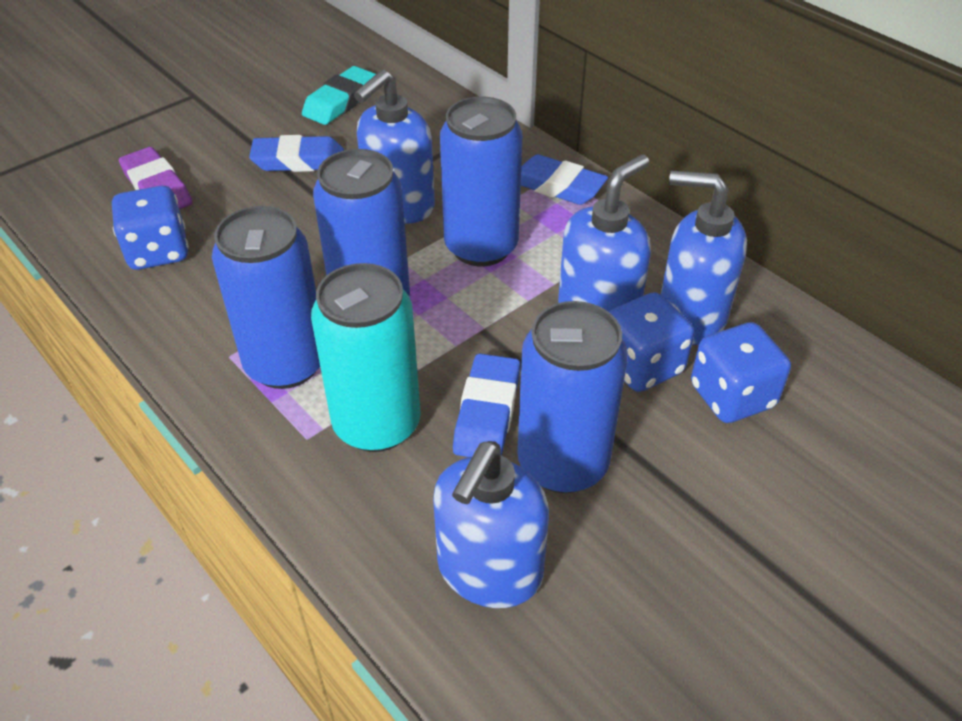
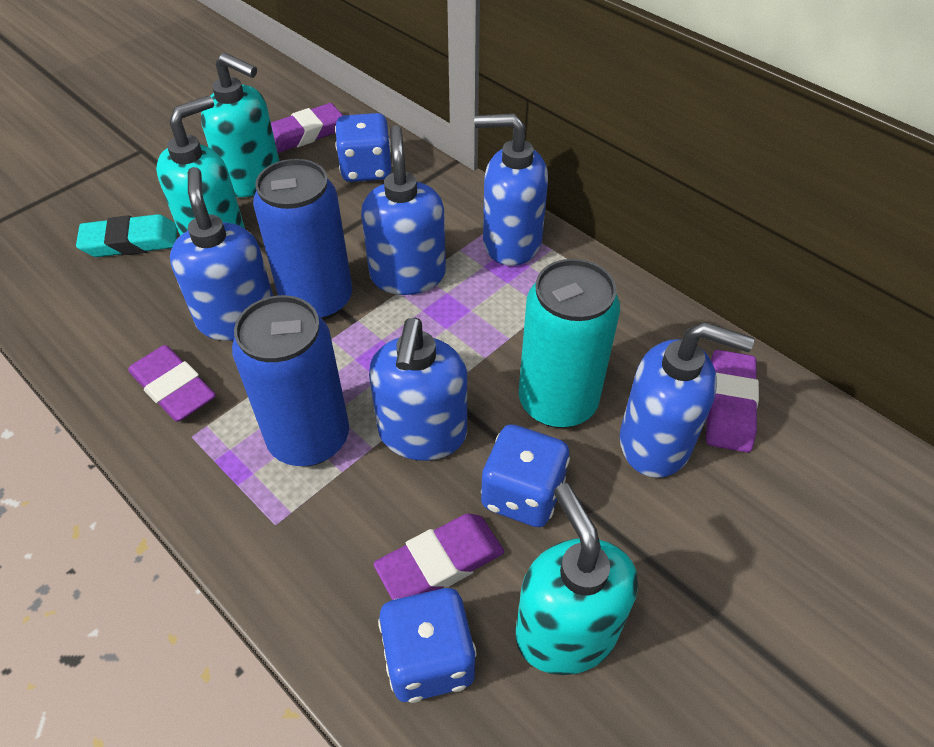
blue can: 4 -> 2
blue eraser: 3 -> 0
blue soap dispenser: 4 -> 5
purple eraser: 1 -> 4
turquoise soap dispenser: 0 -> 3

